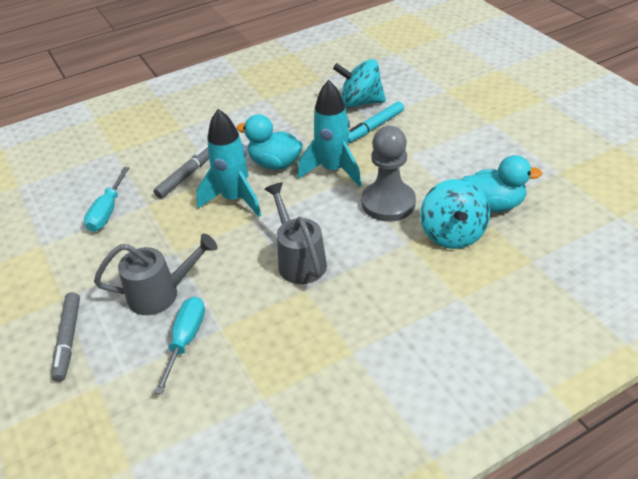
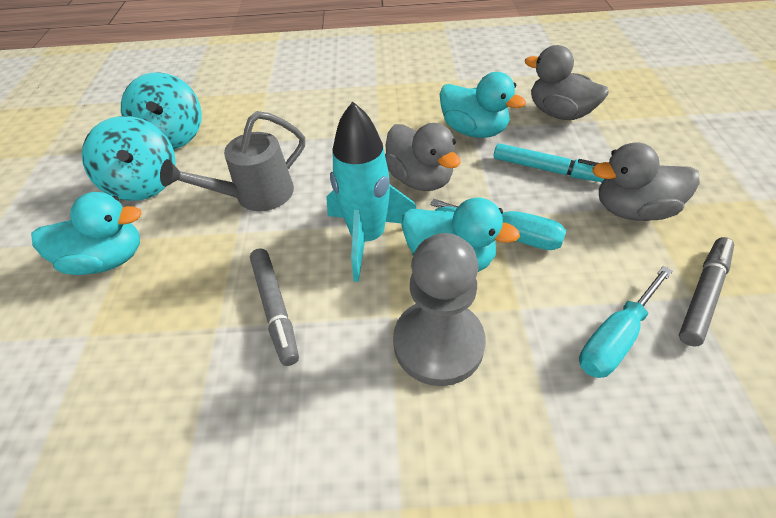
grey duck: 0 -> 3
grey watering can: 2 -> 1
turquoise duck: 2 -> 3
turquoise rocket: 2 -> 1

